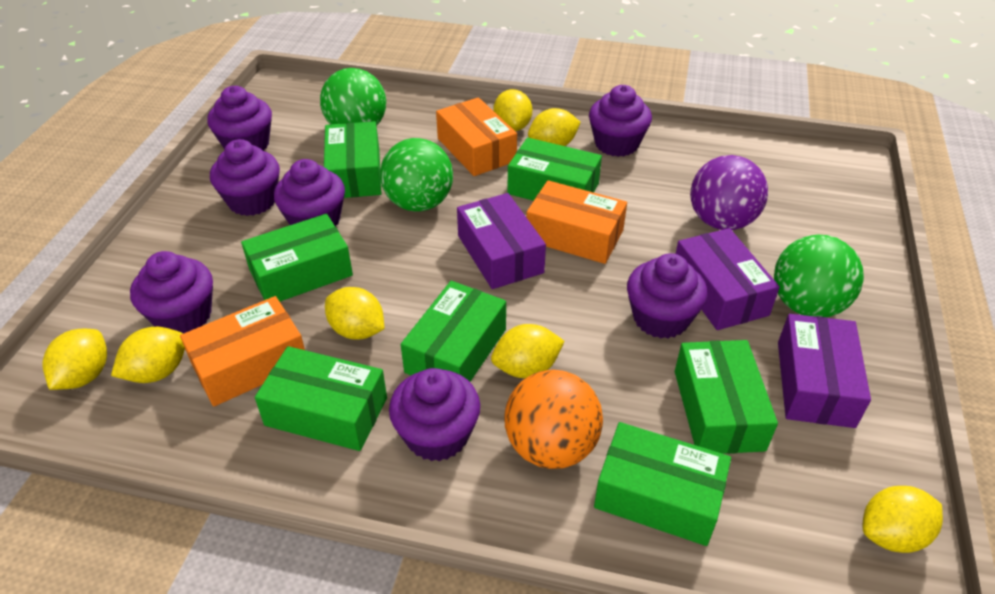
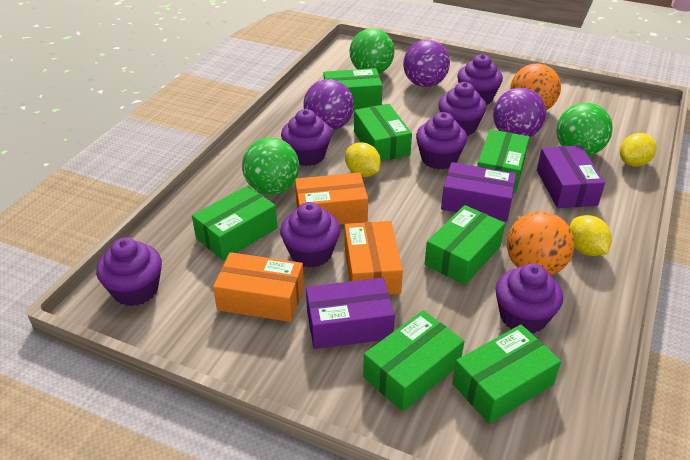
orange ball: 1 -> 2
purple ball: 1 -> 3
yellow lemon: 7 -> 3

